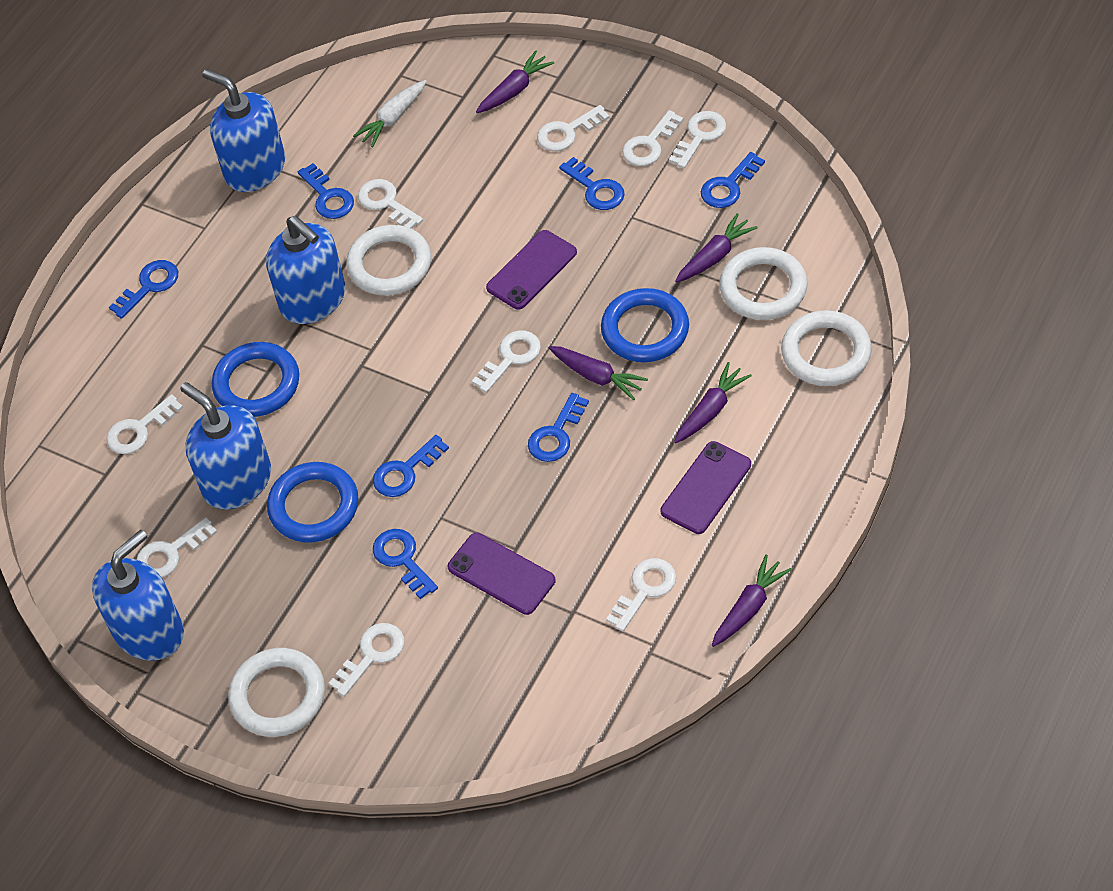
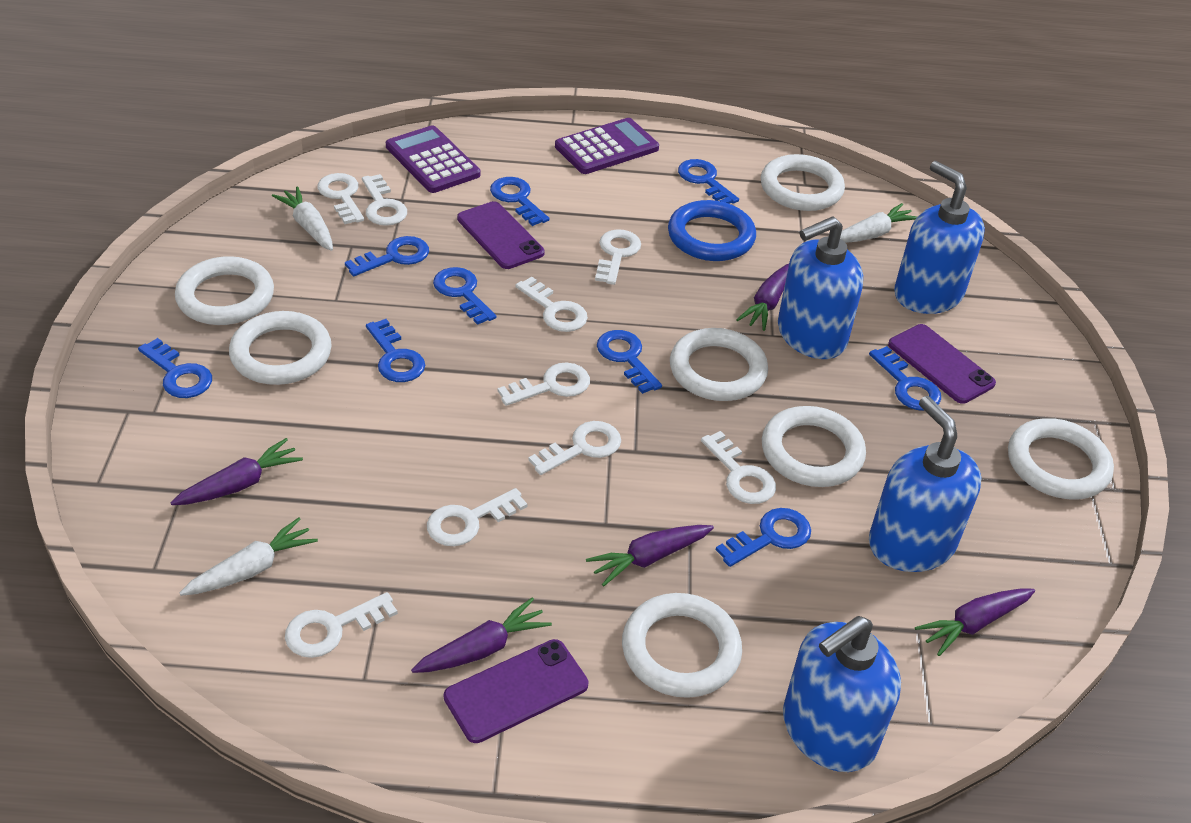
blue key: 7 -> 9
blue ring: 3 -> 1
purple calculator: 0 -> 2
white carrot: 1 -> 3
white ring: 4 -> 7

